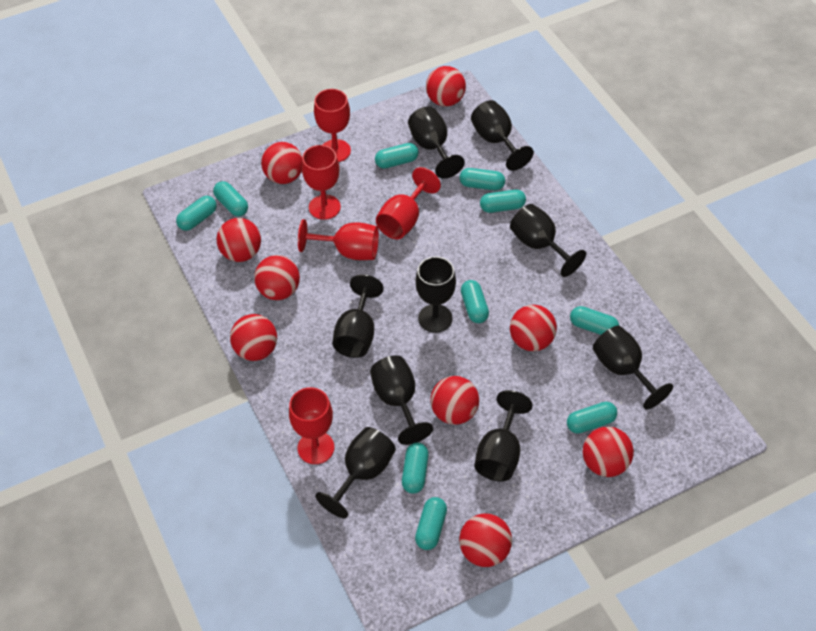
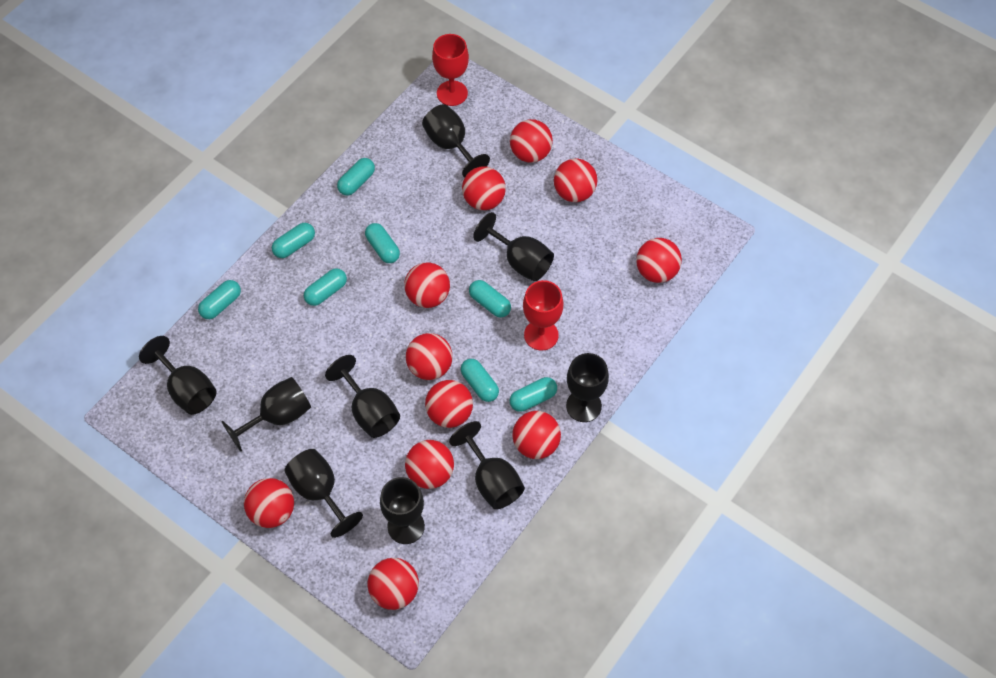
red ball: 9 -> 11
red goblet: 5 -> 2
turquoise capsule: 10 -> 8

